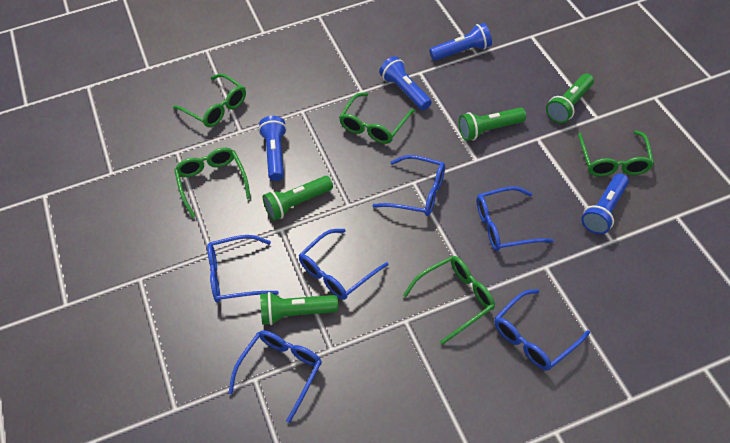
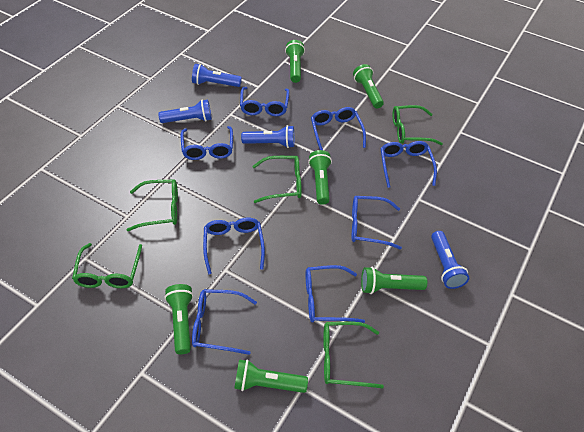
blue glasses: 6 -> 8
green flashlight: 4 -> 6

